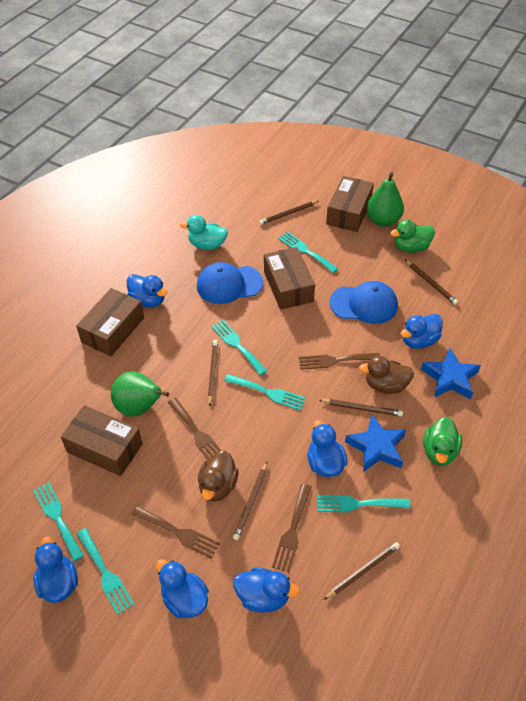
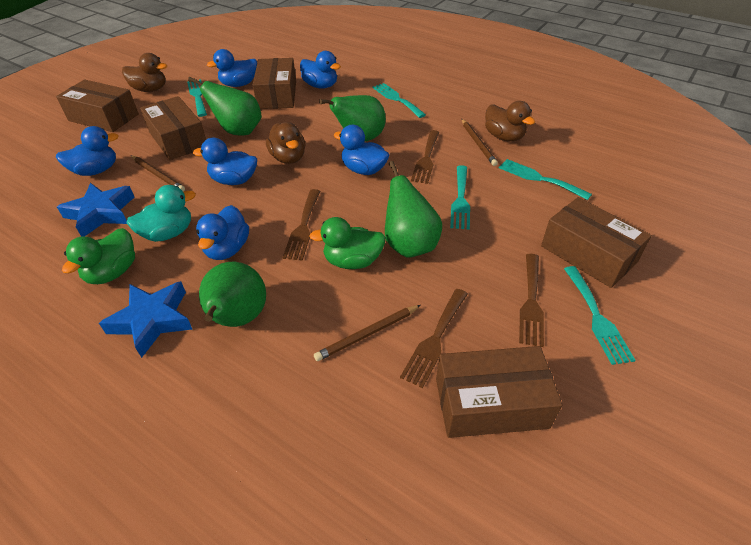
blue cap: 2 -> 0
brown box: 4 -> 5
brown duck: 2 -> 3
brown pencil: 6 -> 3
green pear: 2 -> 4
turquoise fork: 6 -> 5

